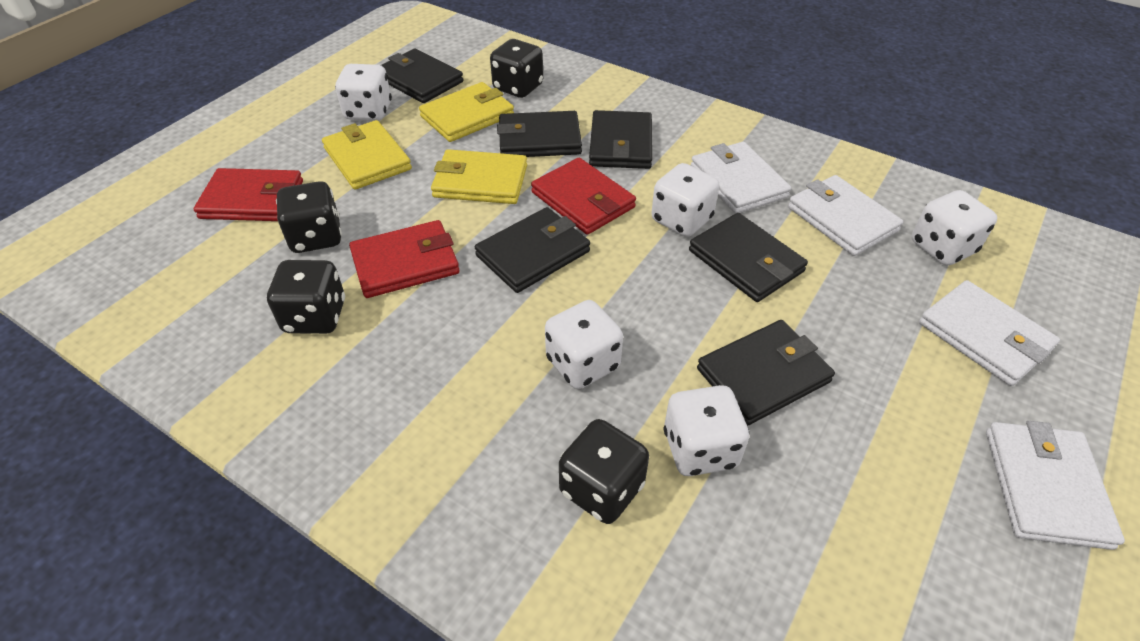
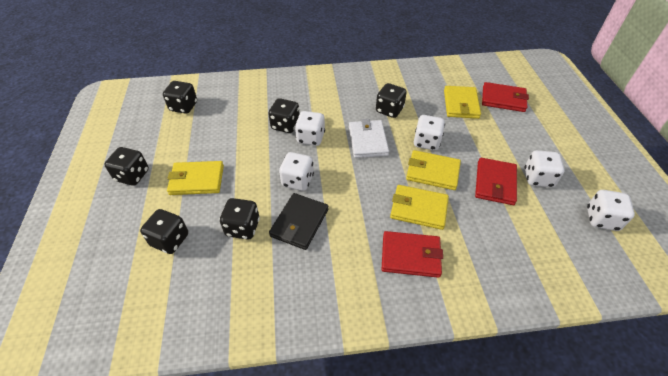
black dice: 4 -> 6
black wallet: 6 -> 1
white wallet: 4 -> 1
yellow wallet: 3 -> 4

